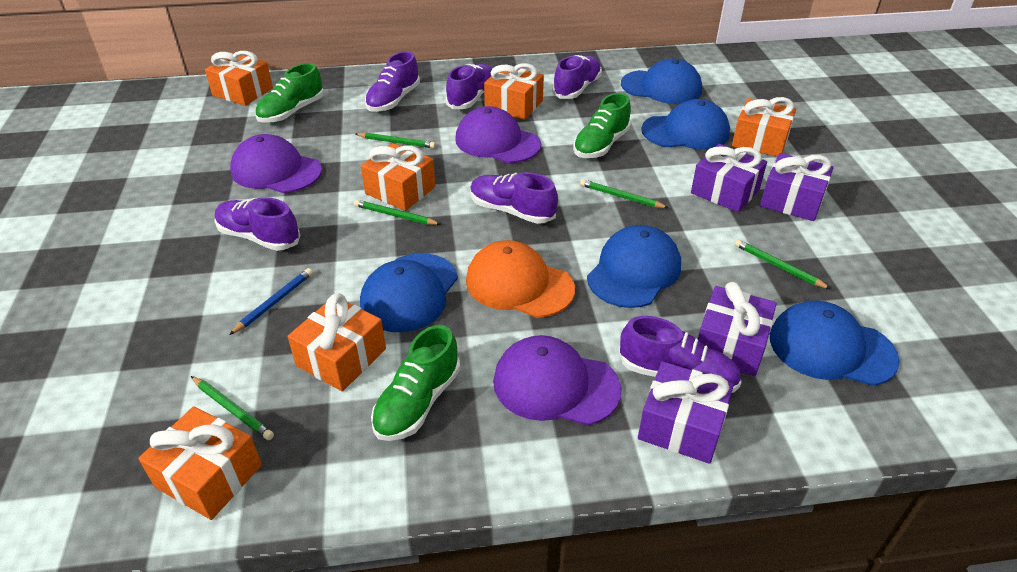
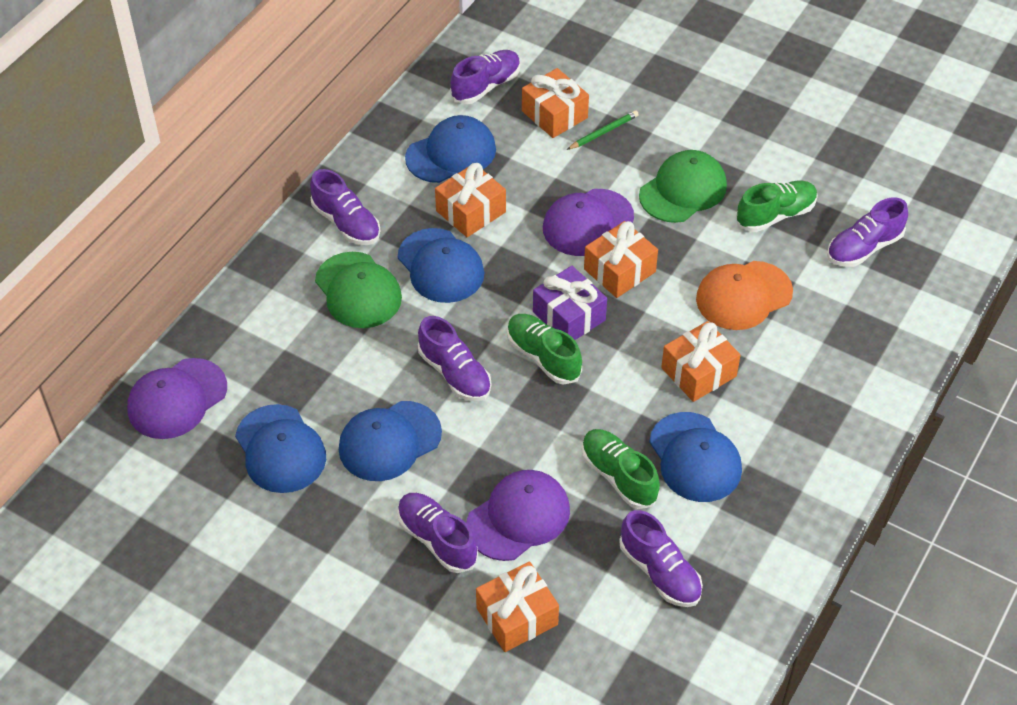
blue pencil: 1 -> 0
green cap: 0 -> 2
green pencil: 5 -> 1
orange gift: 6 -> 5
purple gift: 4 -> 1

